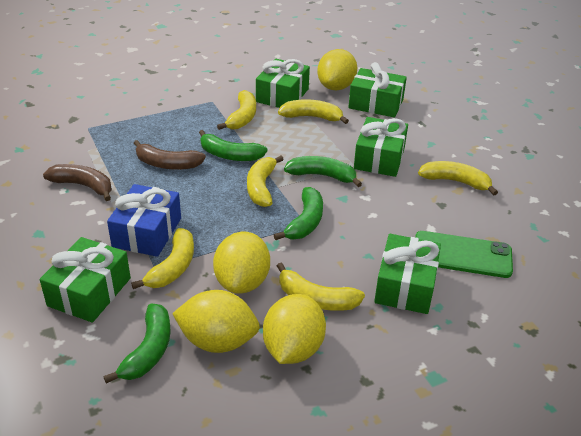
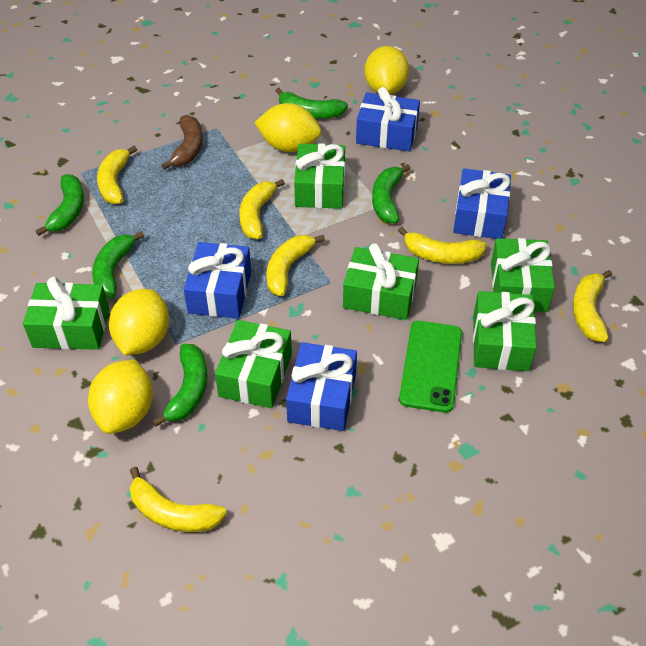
blue gift: 1 -> 4
brown banana: 2 -> 1
green banana: 4 -> 5
green gift: 5 -> 6

